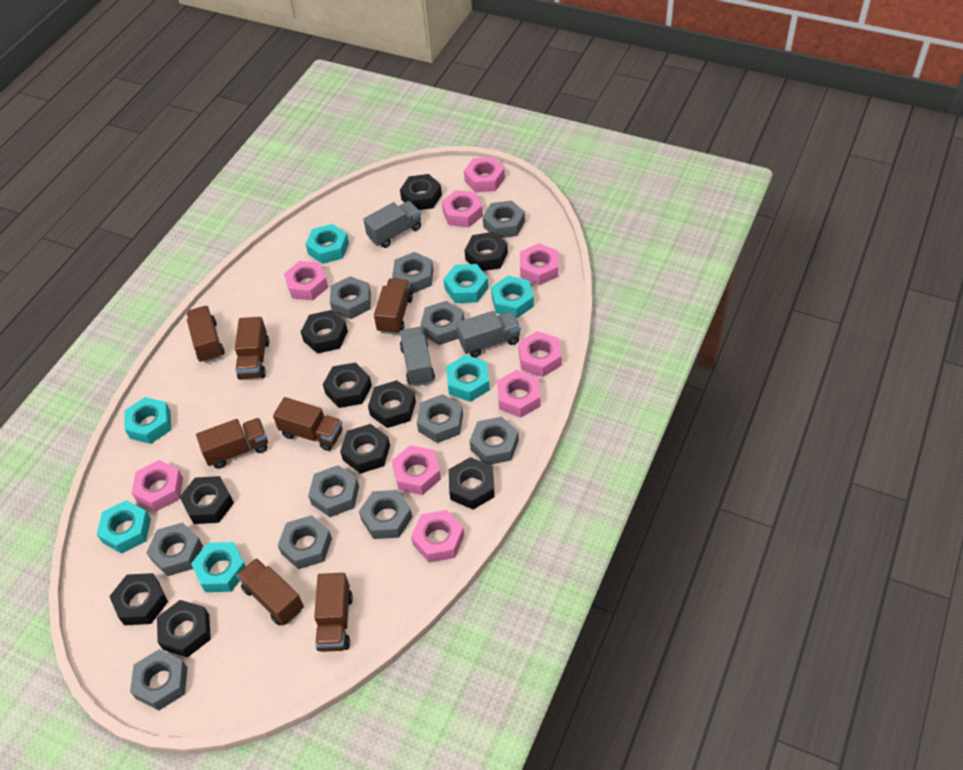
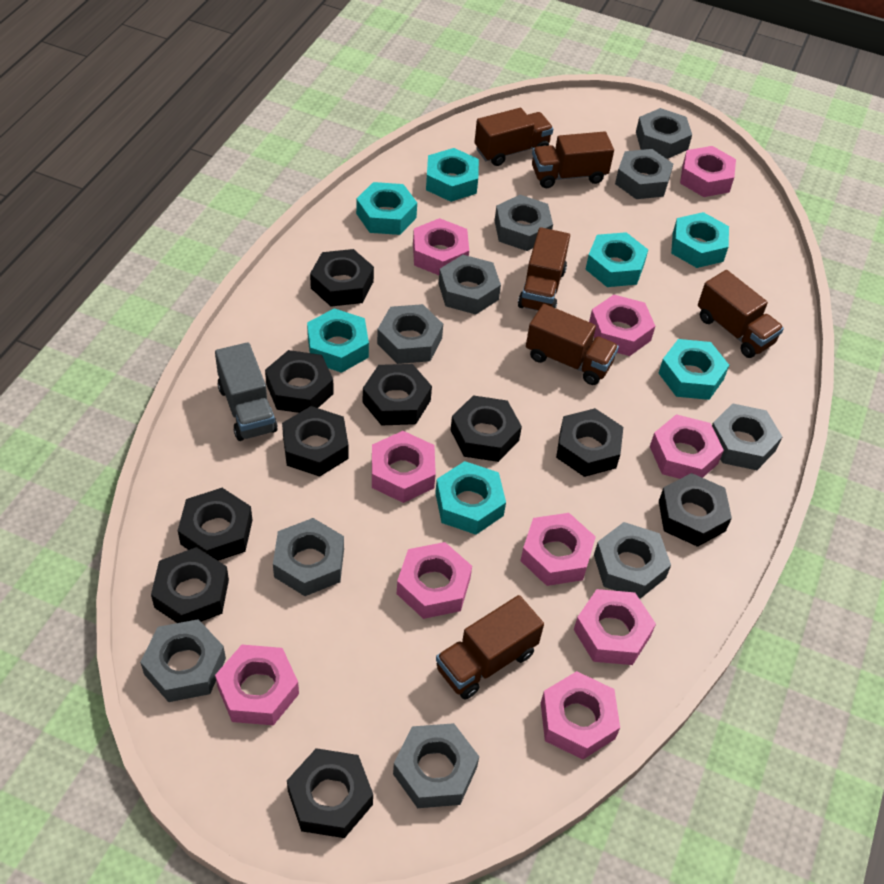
brown truck: 7 -> 6
grey nut: 11 -> 10
grey truck: 3 -> 1
pink nut: 9 -> 10

